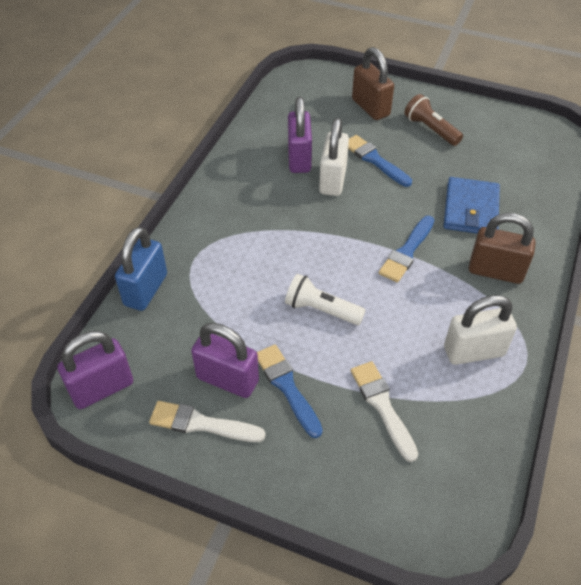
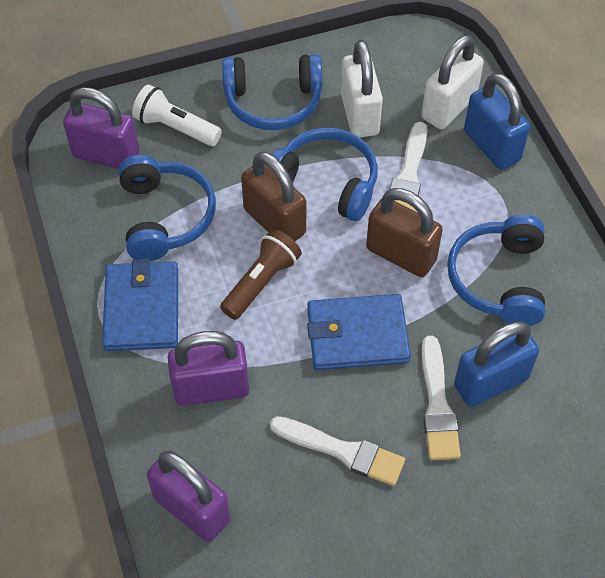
blue brush: 3 -> 0
blue headphones: 0 -> 4
blue padlock: 1 -> 2
blue wallet: 1 -> 2
white brush: 2 -> 3

